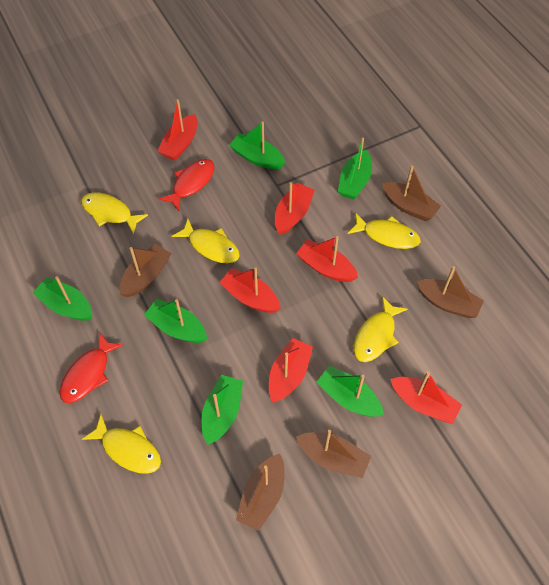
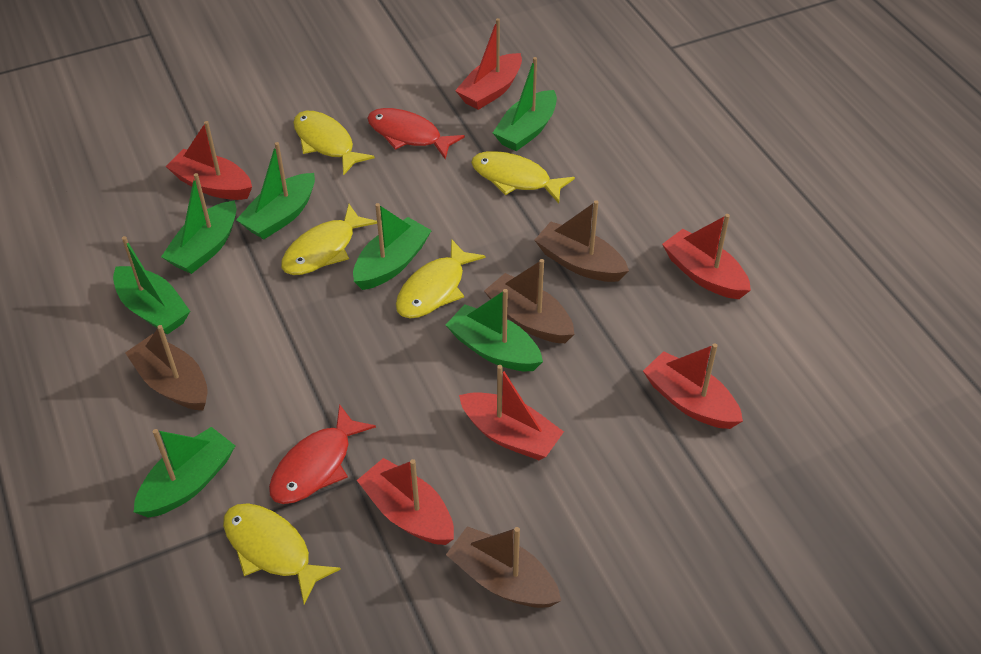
brown boat: 5 -> 4
green boat: 6 -> 7

